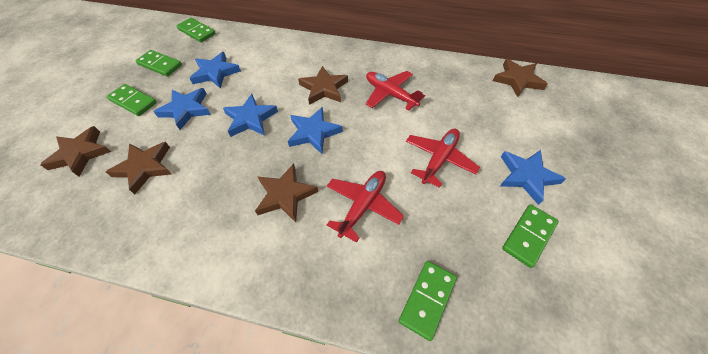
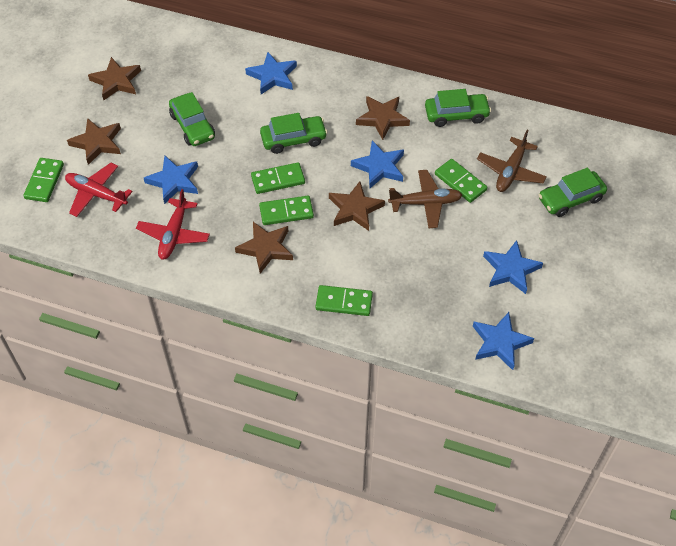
brown plane: 0 -> 2
green car: 0 -> 4
red plane: 3 -> 2

